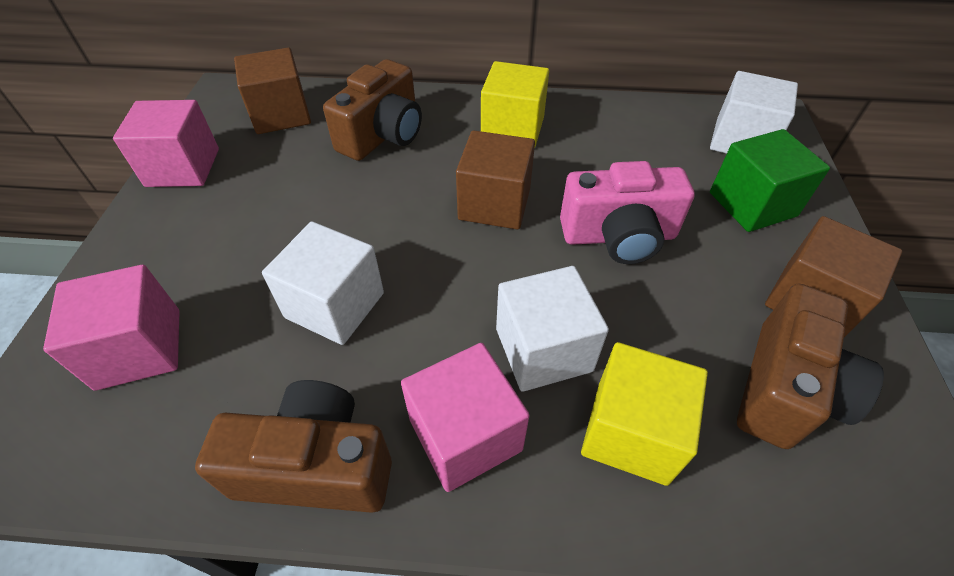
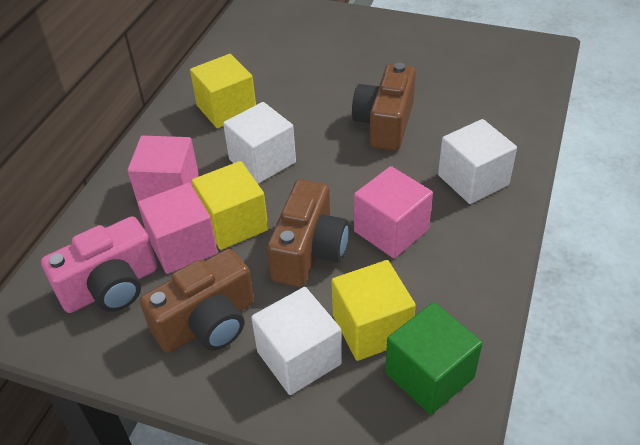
brown cube: 3 -> 0
yellow cube: 2 -> 3

